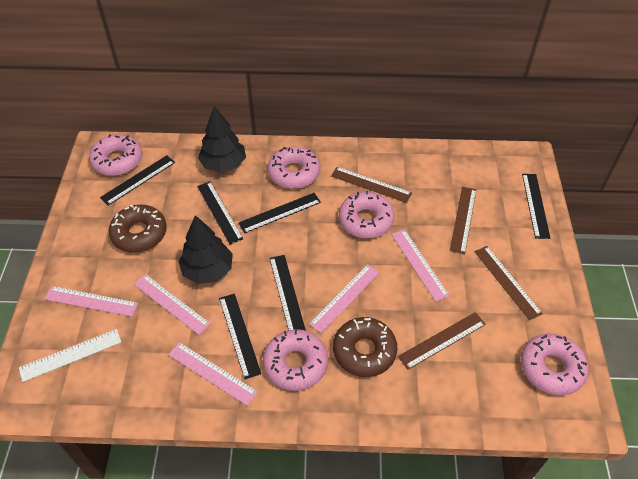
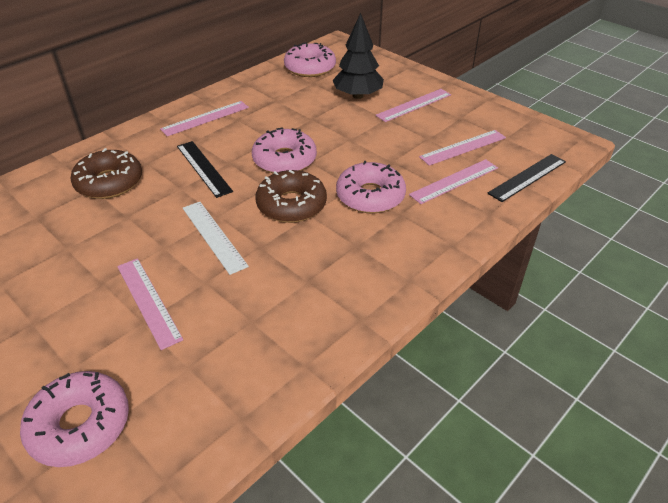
black ruler: 6 -> 2
black tree: 2 -> 1
brown ruler: 4 -> 0
pink donut: 5 -> 4

